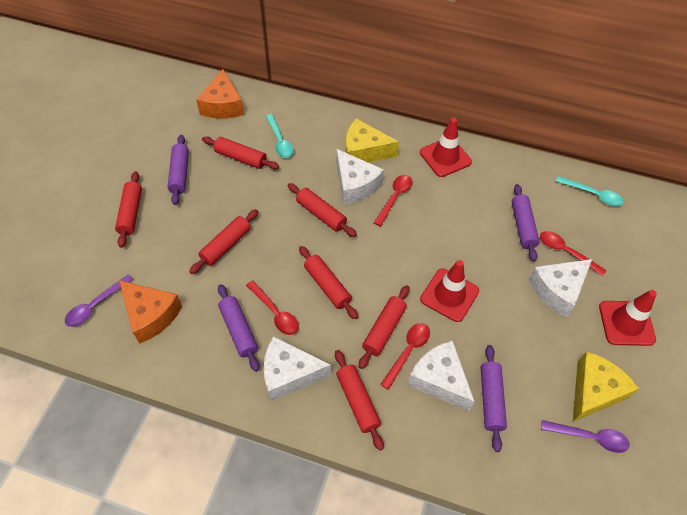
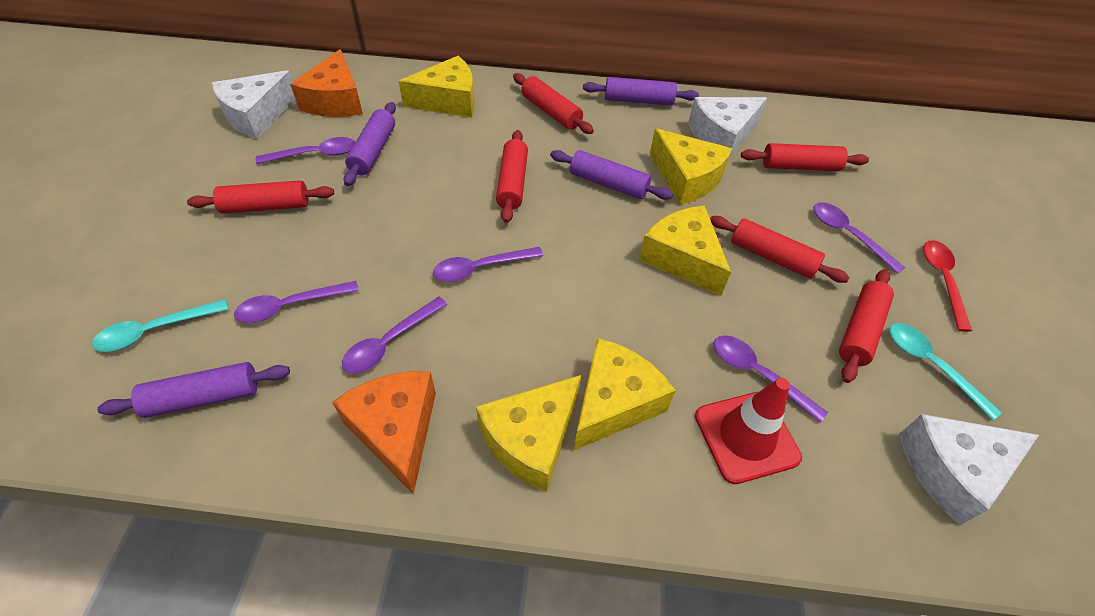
purple spoon: 2 -> 6
red rolling pin: 7 -> 6
red spoon: 4 -> 1
red traffic cone: 3 -> 1
white cheese: 4 -> 3
yellow cheese: 2 -> 5

